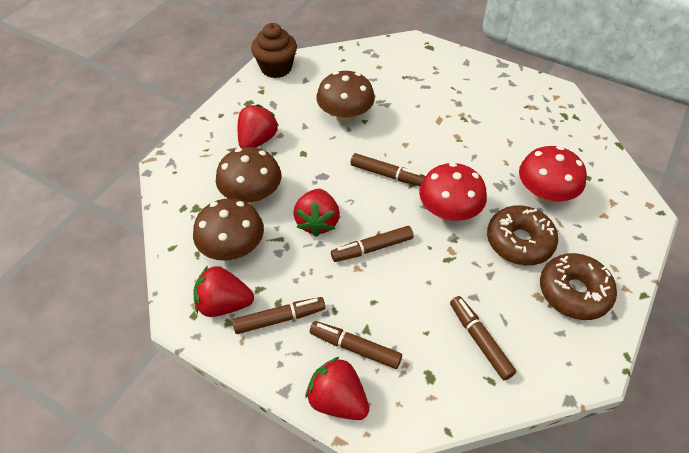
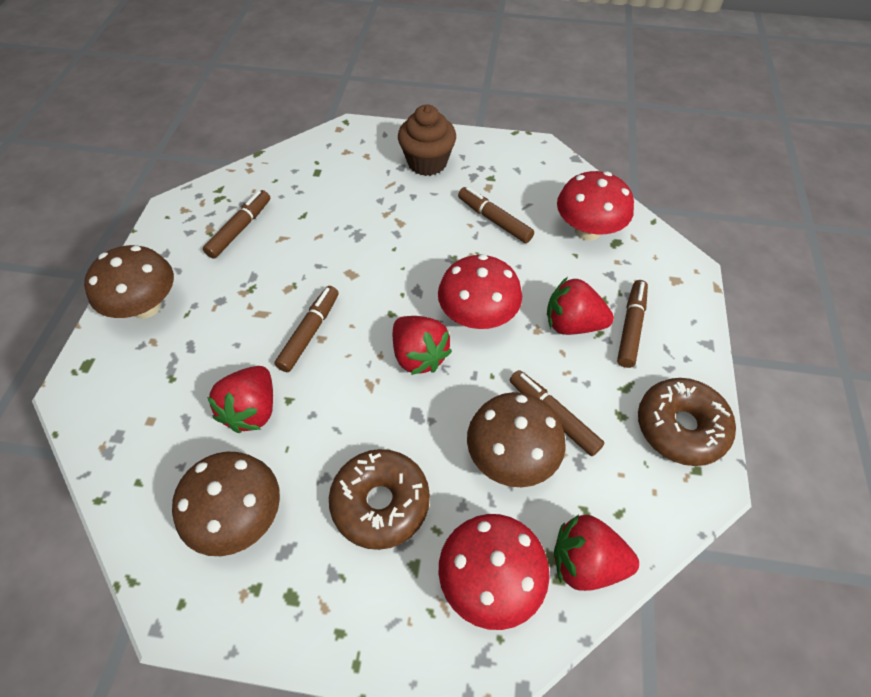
red mushroom: 2 -> 3

